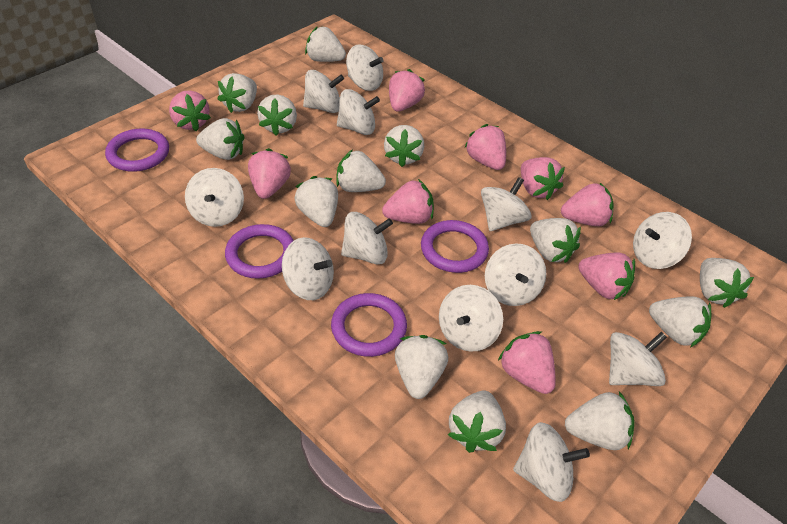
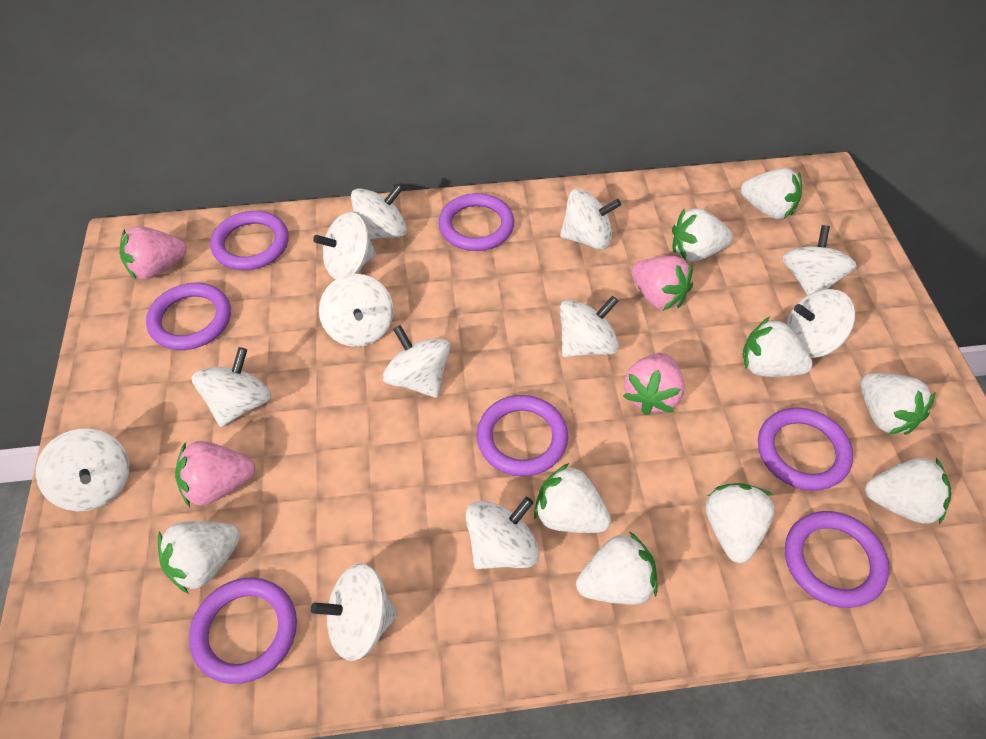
pink strawberry: 9 -> 4
purple ring: 4 -> 7
white strawberry: 13 -> 9

